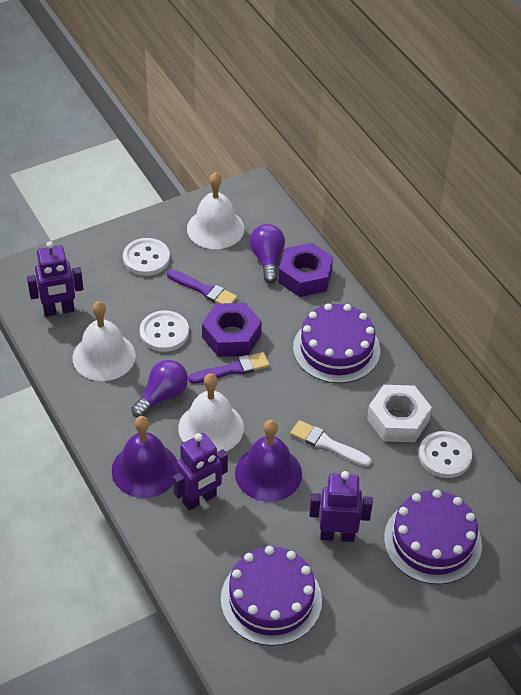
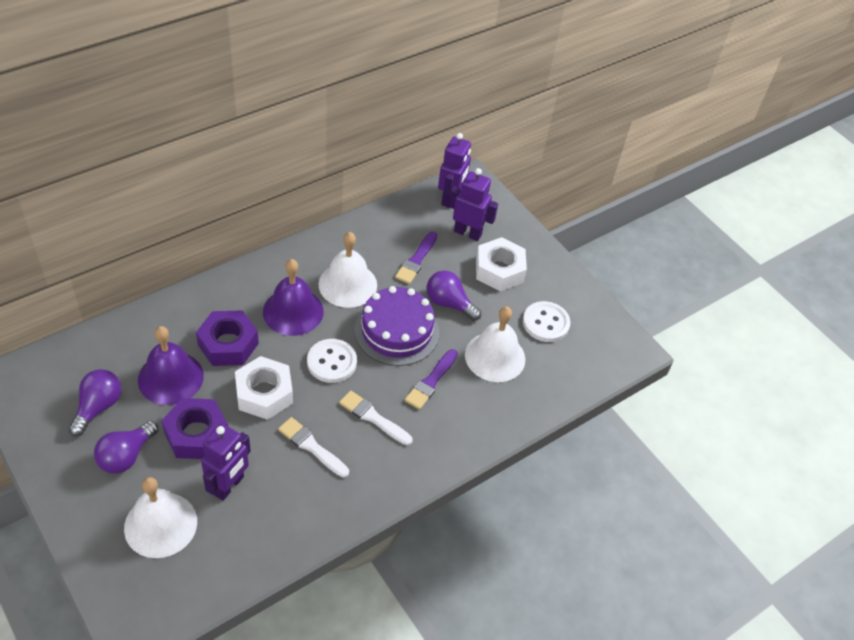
purple cake: 3 -> 1
purple light bulb: 2 -> 3
white brush: 1 -> 2
white button: 3 -> 2
white nut: 1 -> 2

